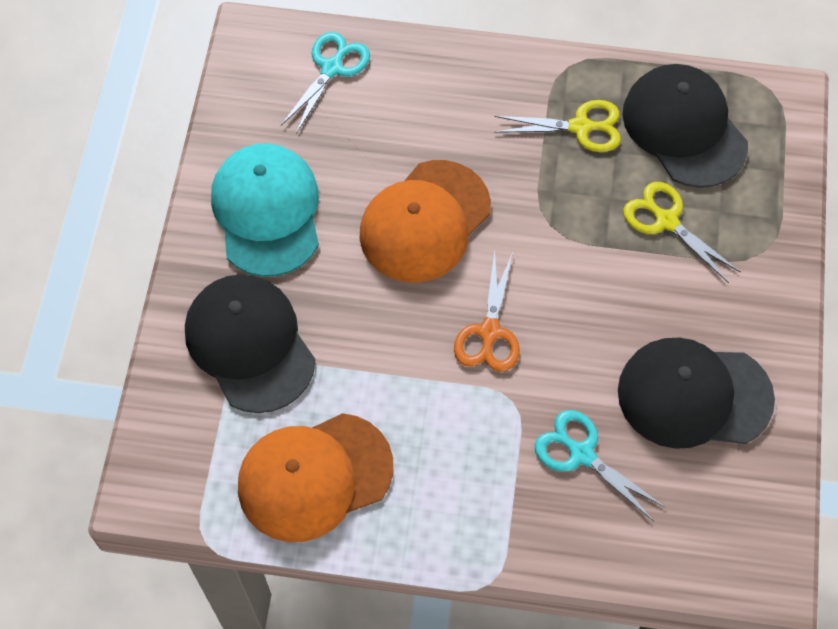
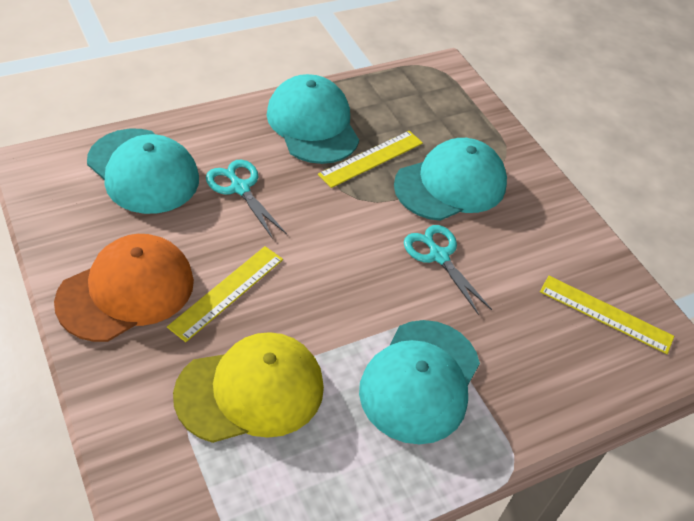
black cap: 3 -> 0
orange cap: 2 -> 1
orange scissors: 1 -> 0
turquoise cap: 1 -> 4
yellow cap: 0 -> 1
yellow ruler: 0 -> 3
yellow scissors: 2 -> 0

